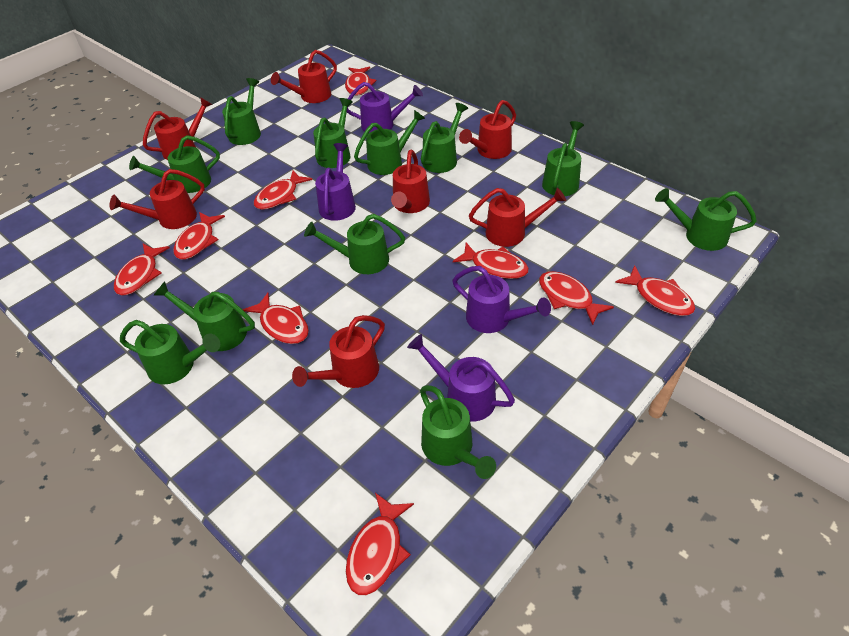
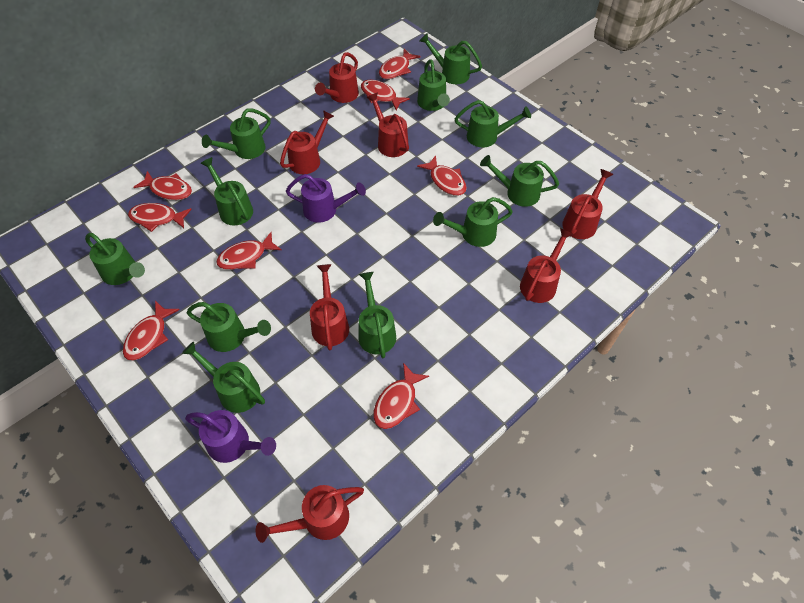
purple watering can: 4 -> 2
red fish: 9 -> 8

